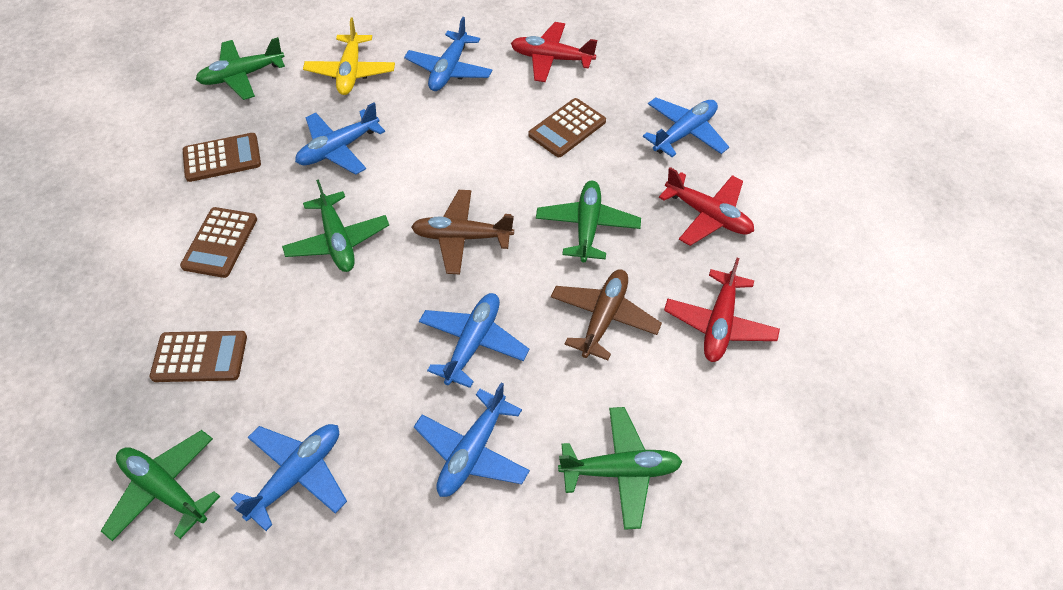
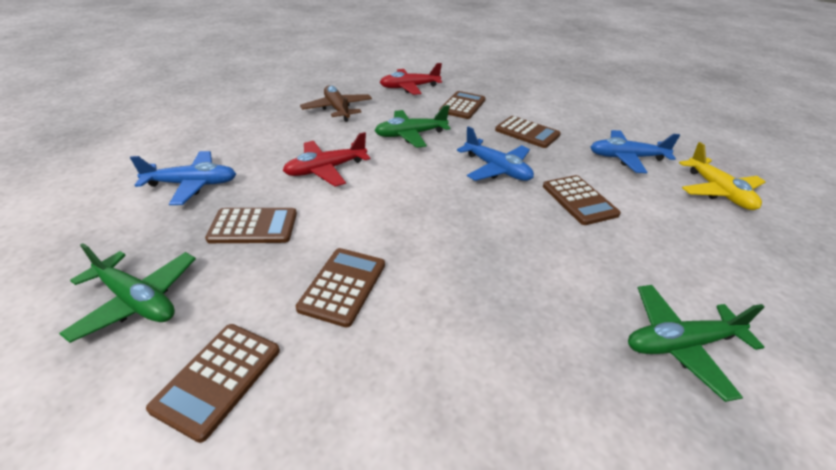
blue plane: 6 -> 3
brown calculator: 4 -> 6
brown plane: 2 -> 1
green plane: 5 -> 3
red plane: 3 -> 2

